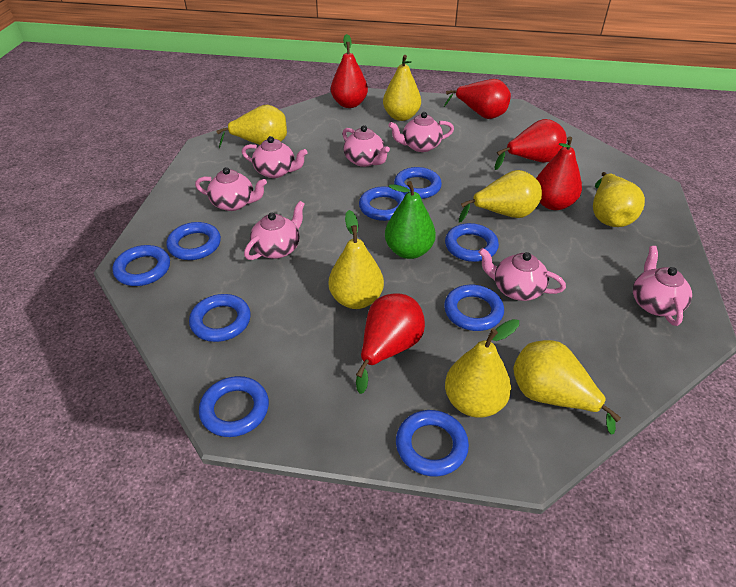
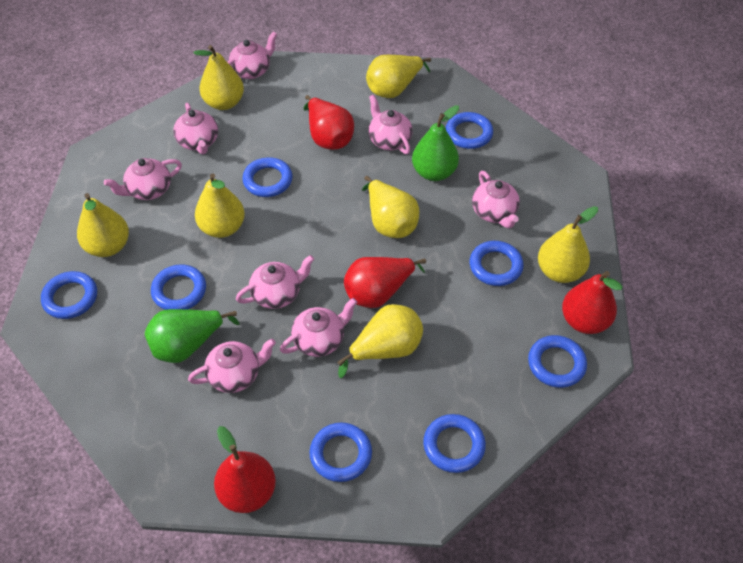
blue ring: 9 -> 8
green pear: 1 -> 2
pink teapot: 7 -> 8
red pear: 5 -> 4

